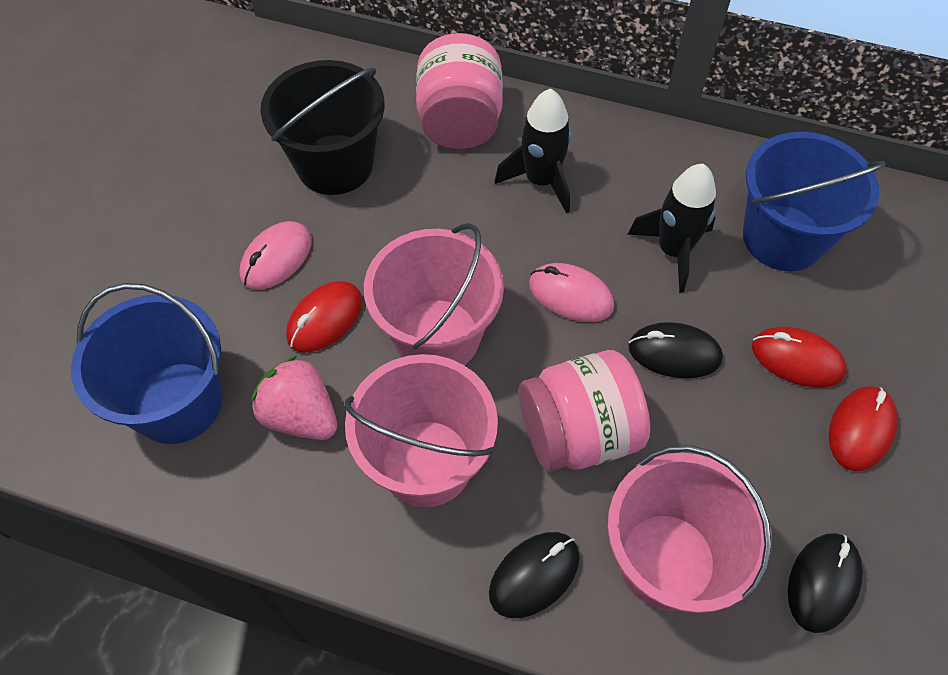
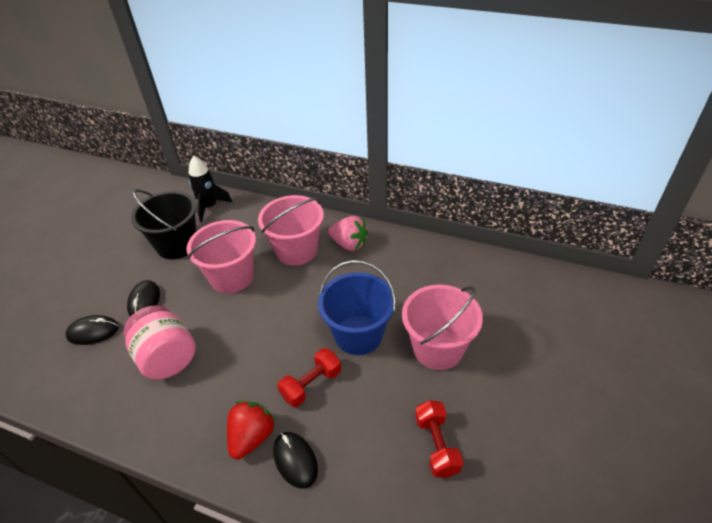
black rocket: 2 -> 1
blue bucket: 2 -> 1
pink jar: 2 -> 1
pink mouse: 2 -> 0
red dumbbell: 0 -> 2
red mouse: 3 -> 0
red strawberry: 0 -> 1

